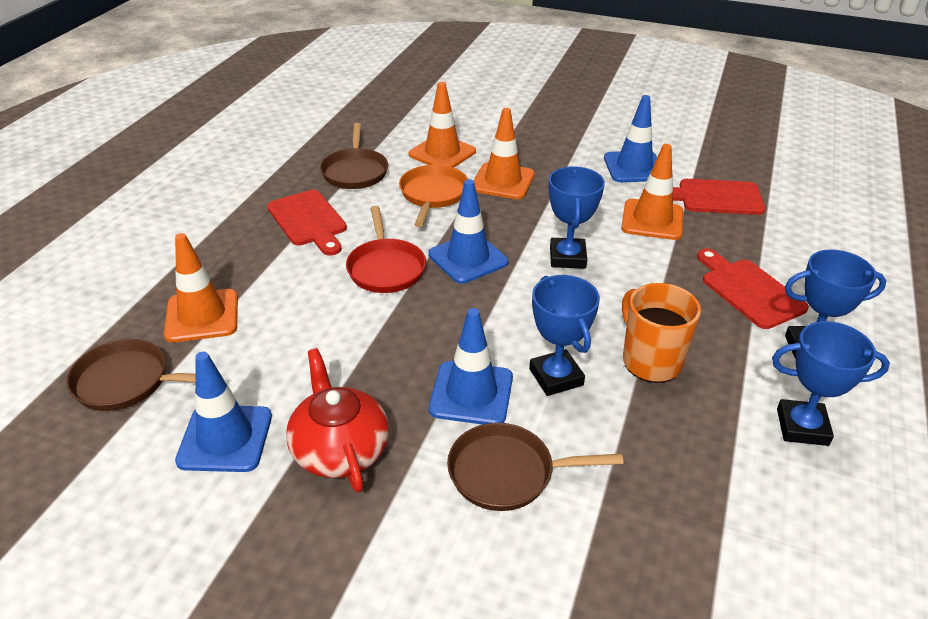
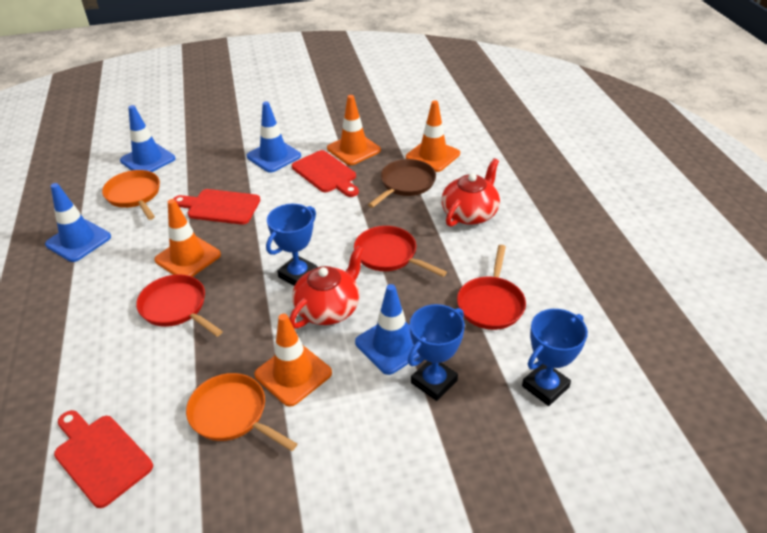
blue trophy: 4 -> 3
brown pan: 3 -> 1
orange mug: 1 -> 0
orange pan: 1 -> 2
red pan: 1 -> 3
red teapot: 1 -> 2

